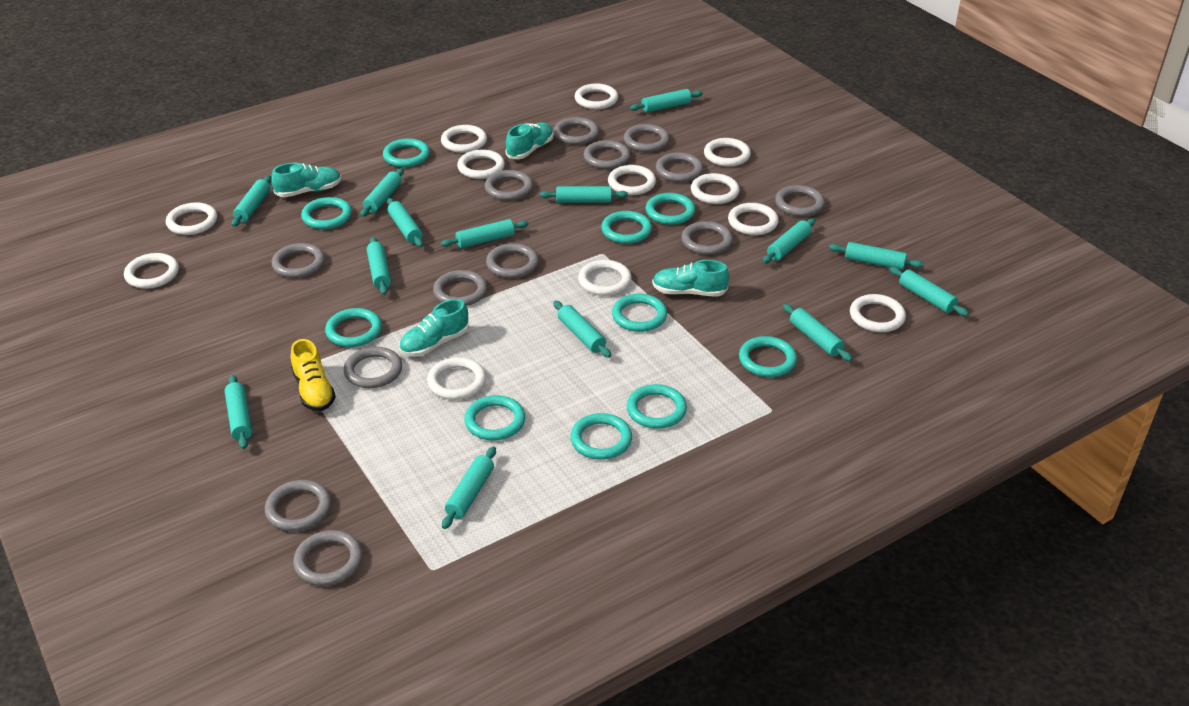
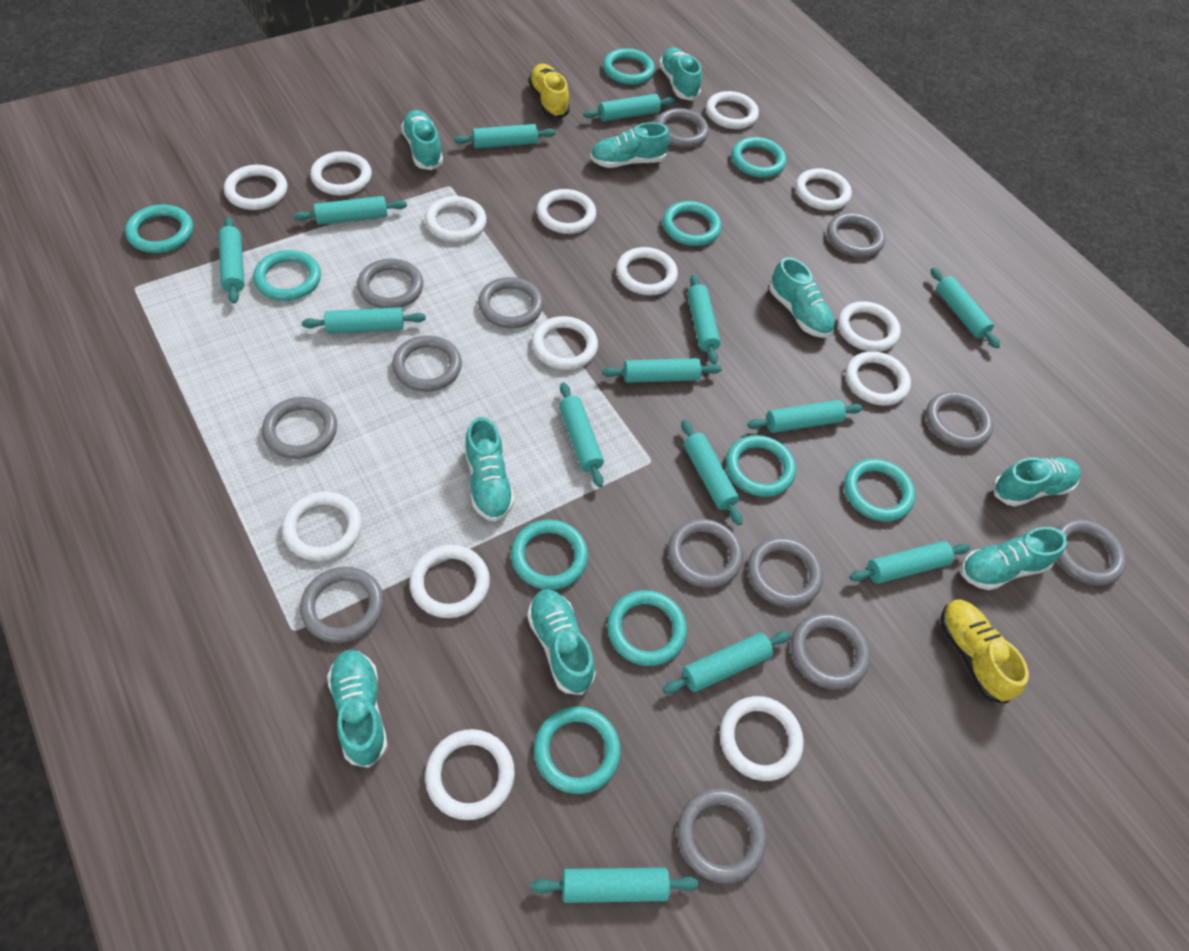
turquoise shoe: 4 -> 9
white ring: 12 -> 14
yellow shoe: 1 -> 2

